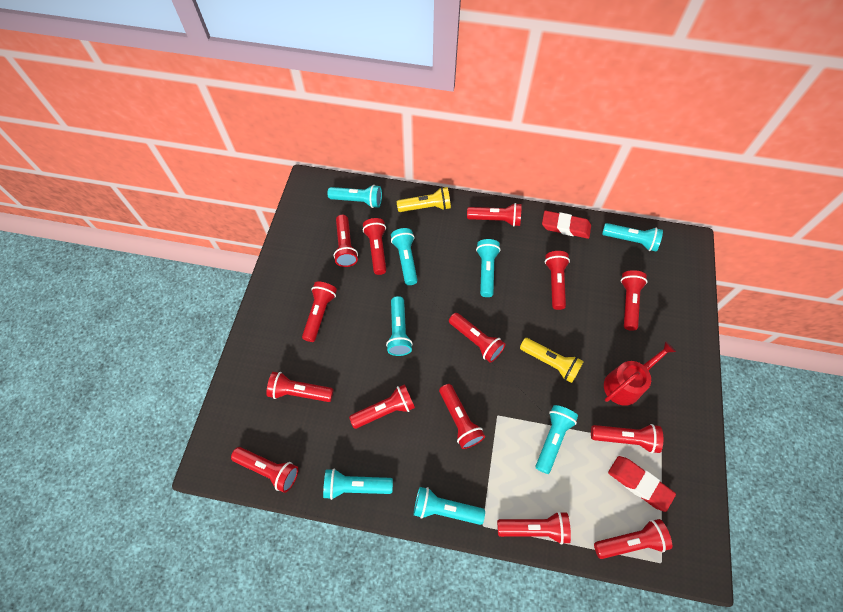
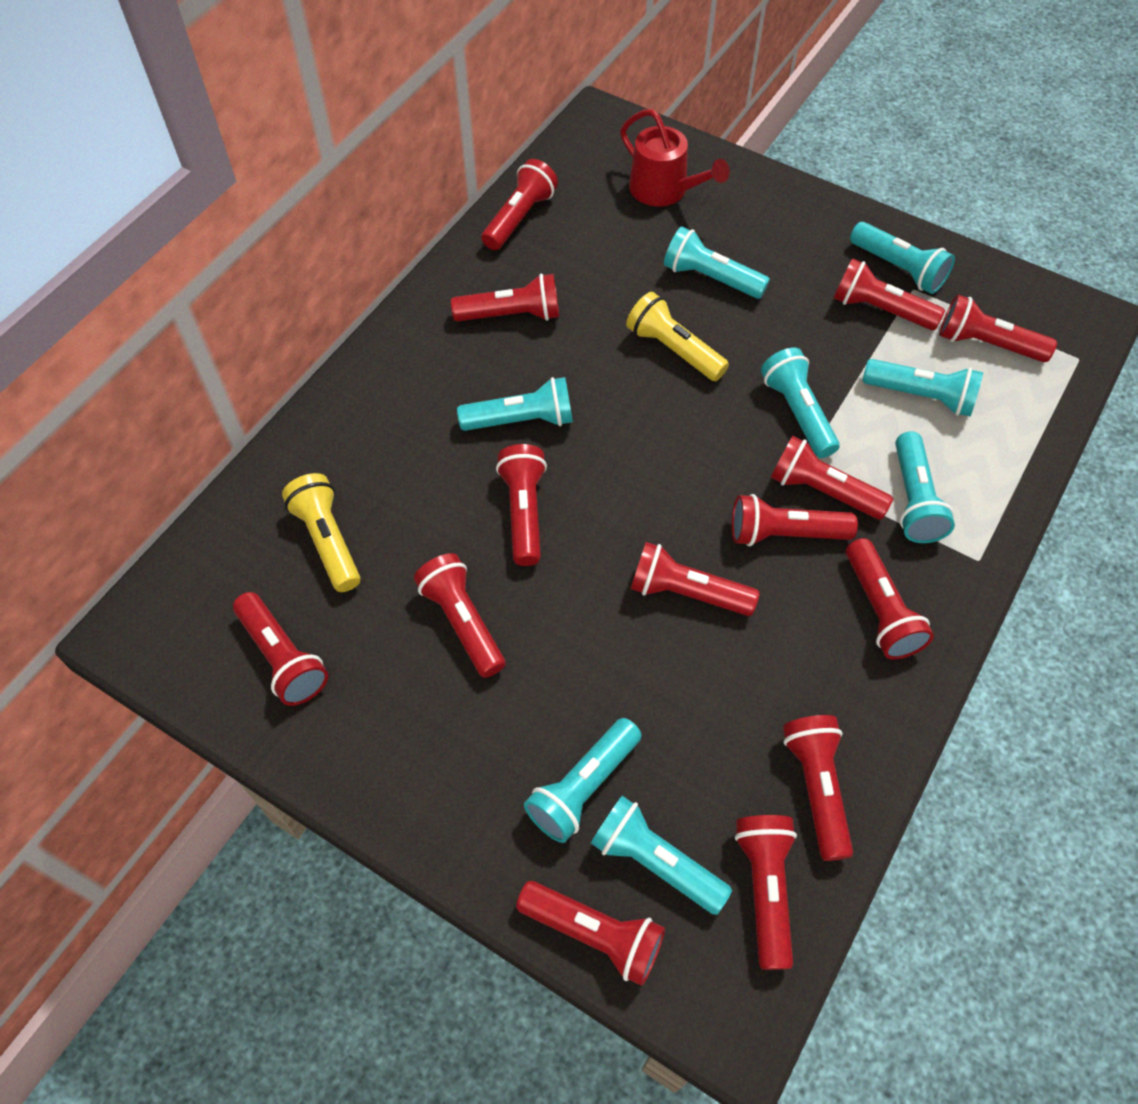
red eraser: 2 -> 0

